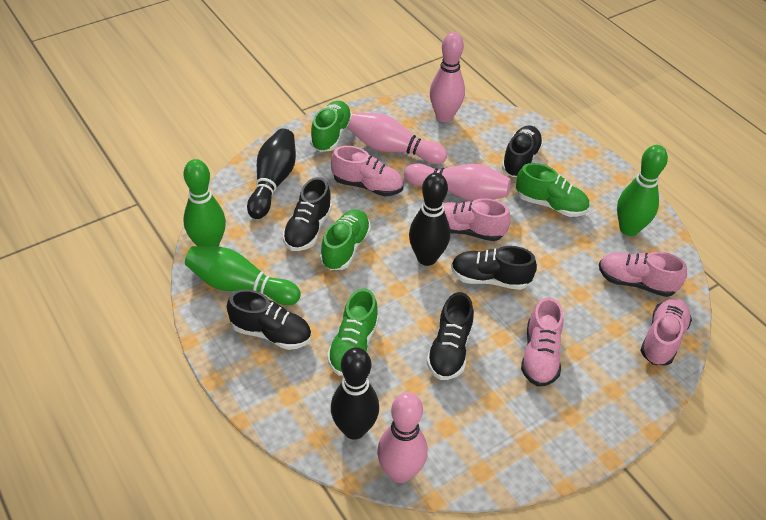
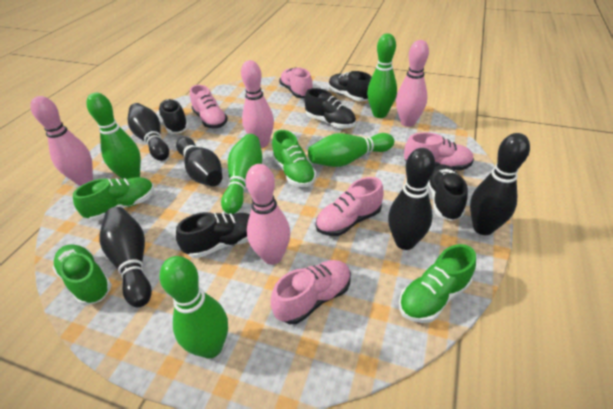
black bowling pin: 3 -> 5
green bowling pin: 3 -> 5

